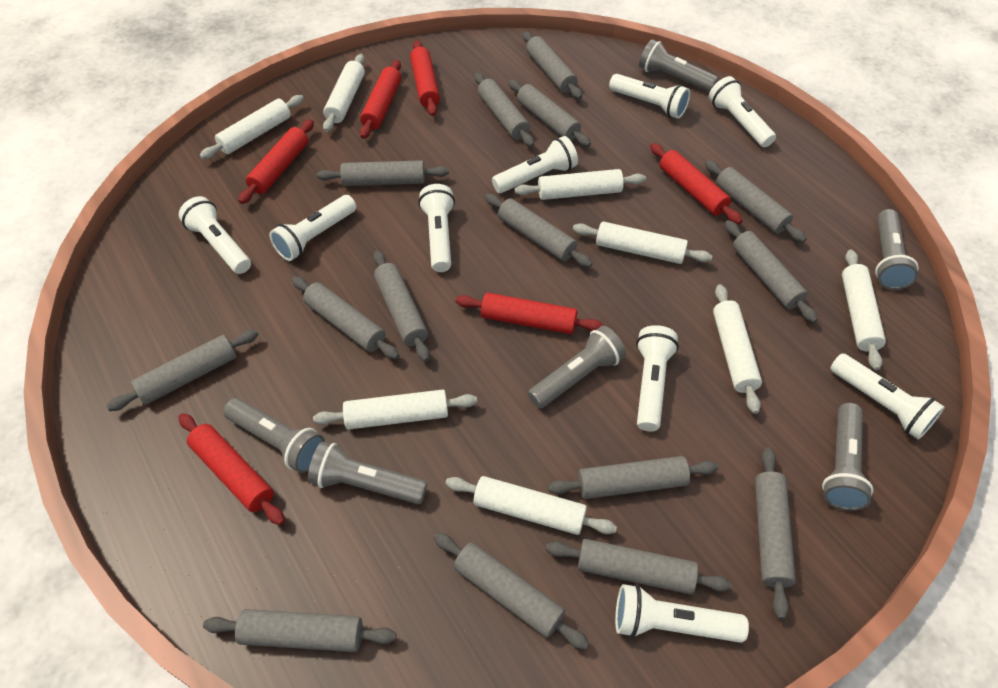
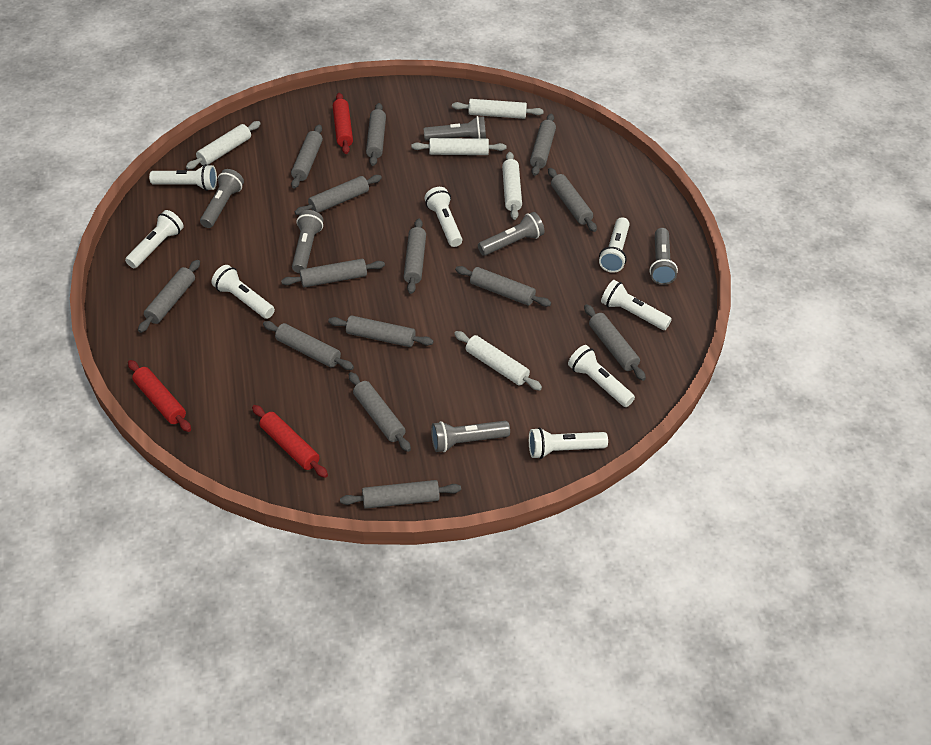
grey rolling pin: 15 -> 14
red rolling pin: 6 -> 3
white flashlight: 9 -> 8
white rolling pin: 8 -> 5

